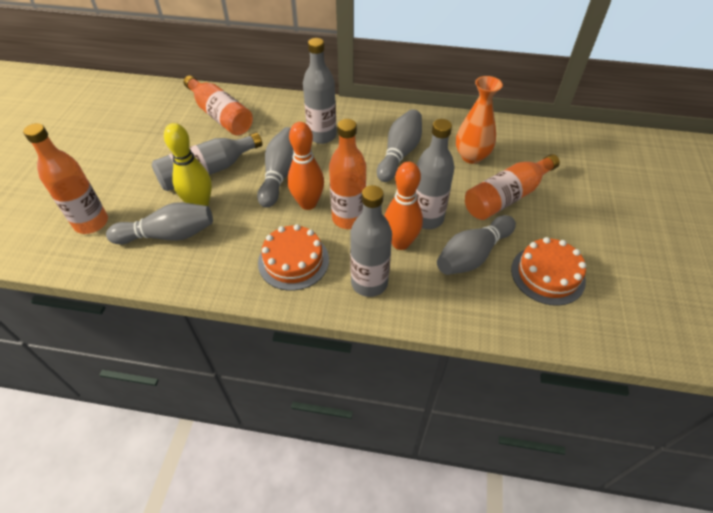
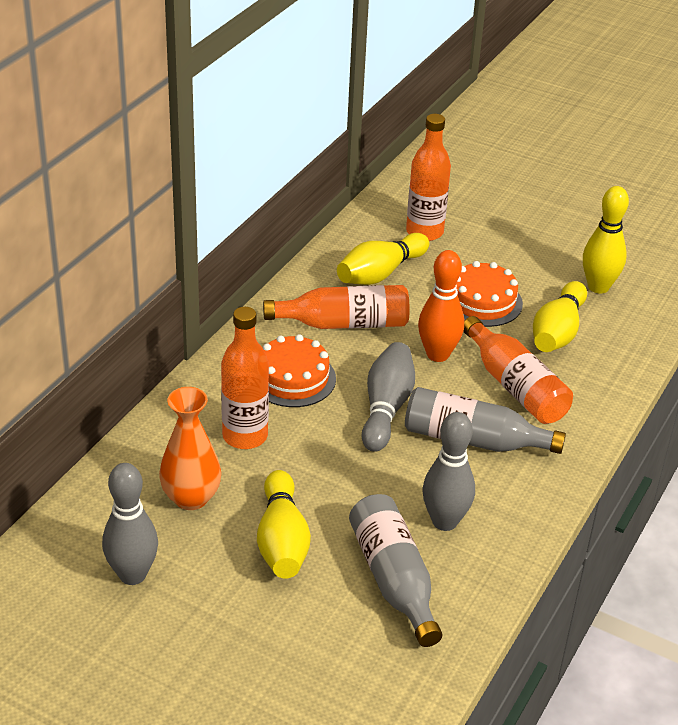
grey bottle: 4 -> 2
grey bowling pin: 4 -> 3
orange bowling pin: 2 -> 1
yellow bowling pin: 1 -> 4

